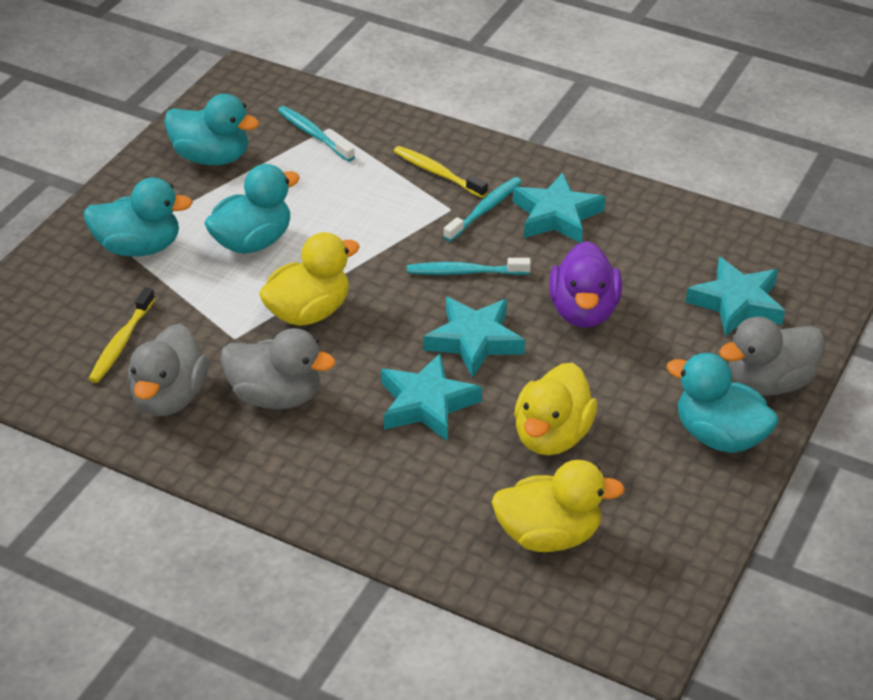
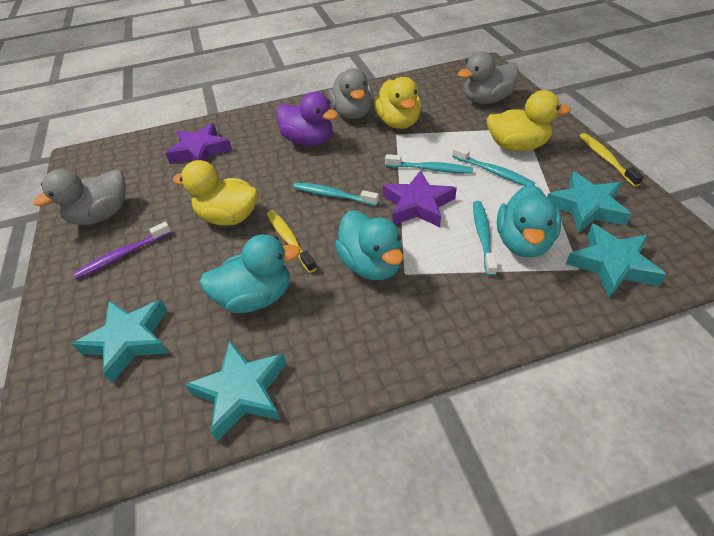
purple star: 0 -> 2
purple toothbrush: 0 -> 1
turquoise duck: 4 -> 3
turquoise toothbrush: 3 -> 4

